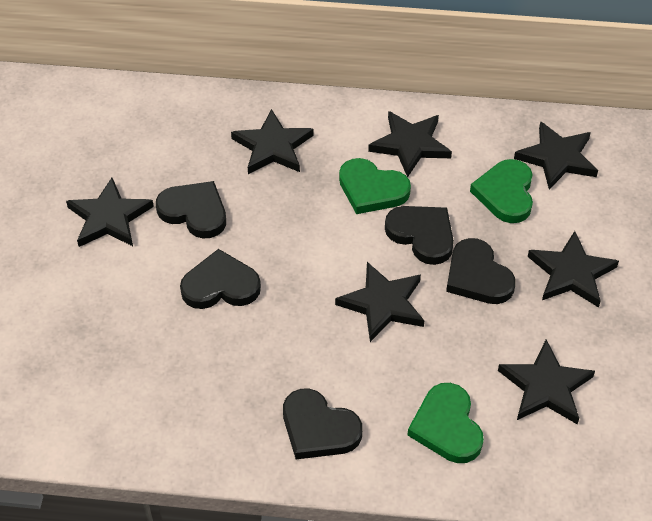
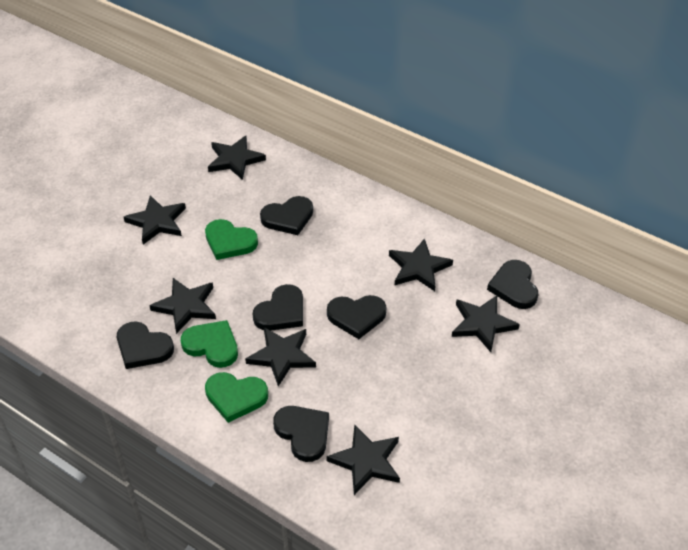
black heart: 5 -> 6

